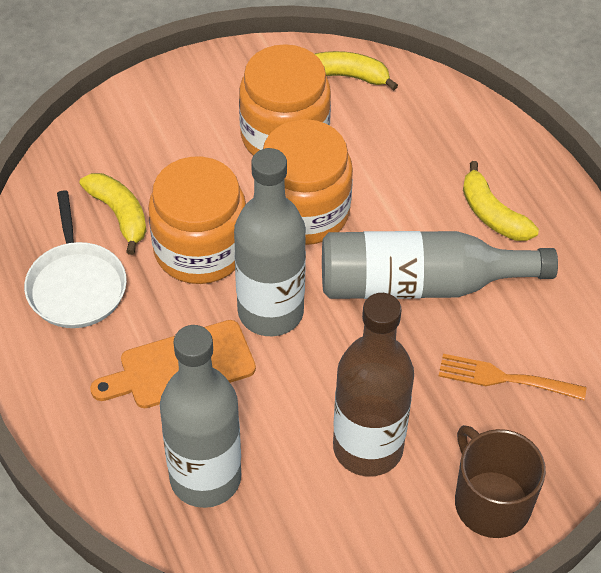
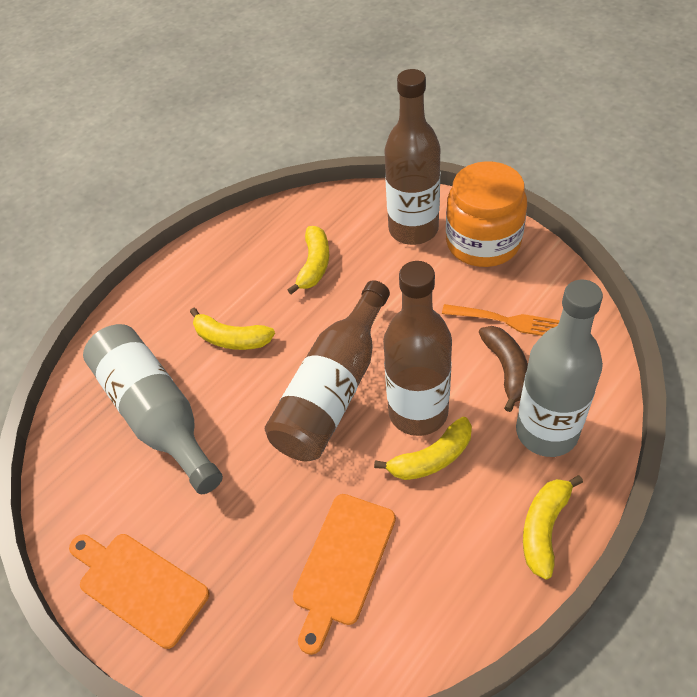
brown banana: 0 -> 1
brown bottle: 1 -> 3
brown mug: 1 -> 0
grey bottle: 3 -> 2
orange cutting board: 1 -> 2
orange jar: 3 -> 1
white pan: 1 -> 0
yellow banana: 3 -> 4

